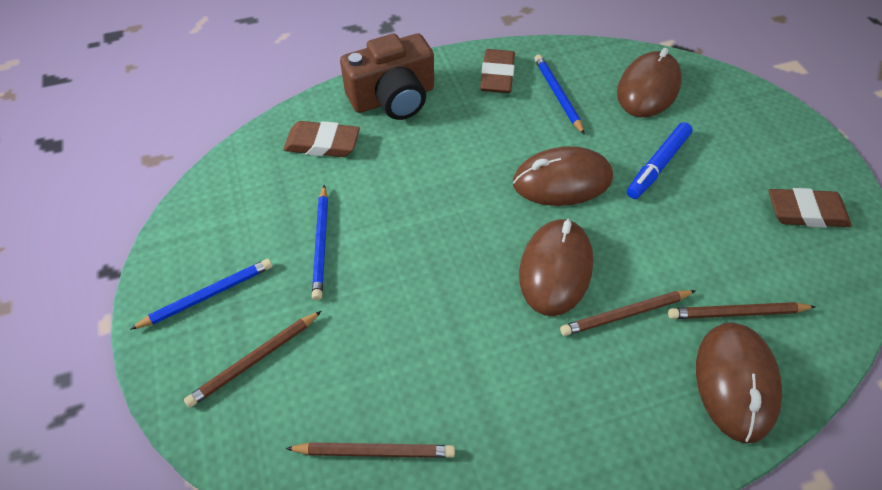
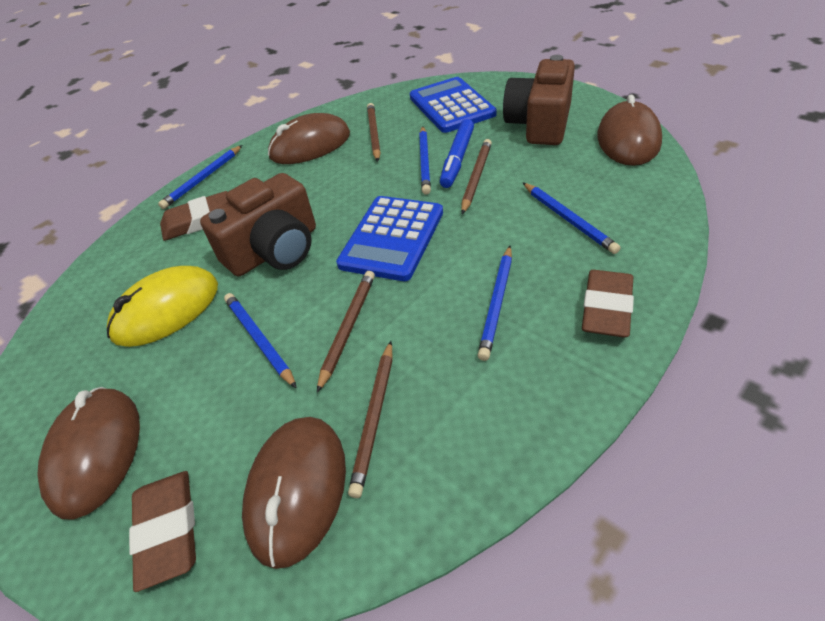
blue calculator: 0 -> 2
blue pencil: 3 -> 5
brown camera: 1 -> 2
yellow mouse: 0 -> 1

